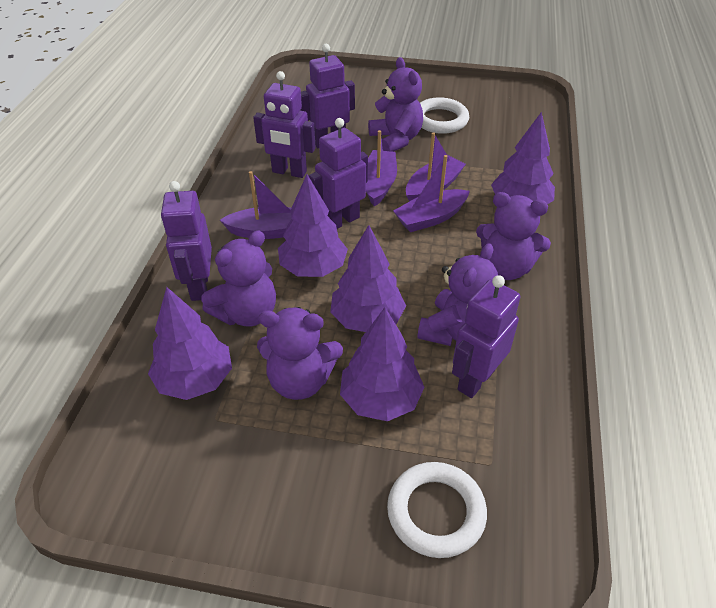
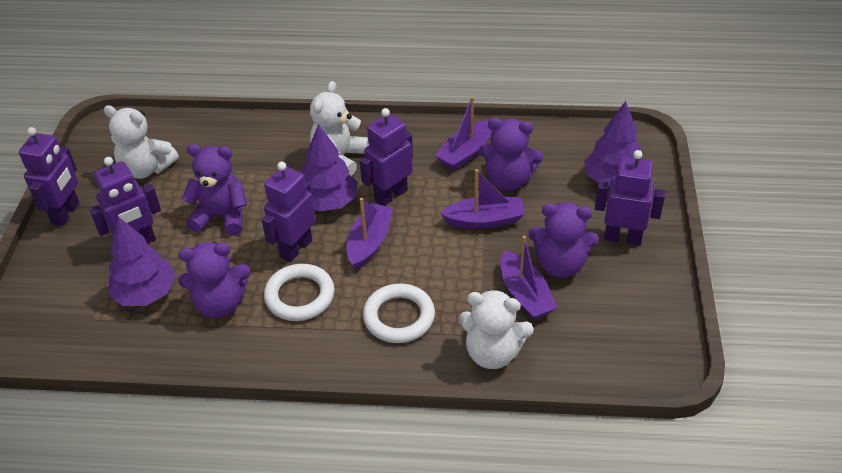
purple teddy bear: 5 -> 4
purple tree: 5 -> 3
white teddy bear: 0 -> 3

